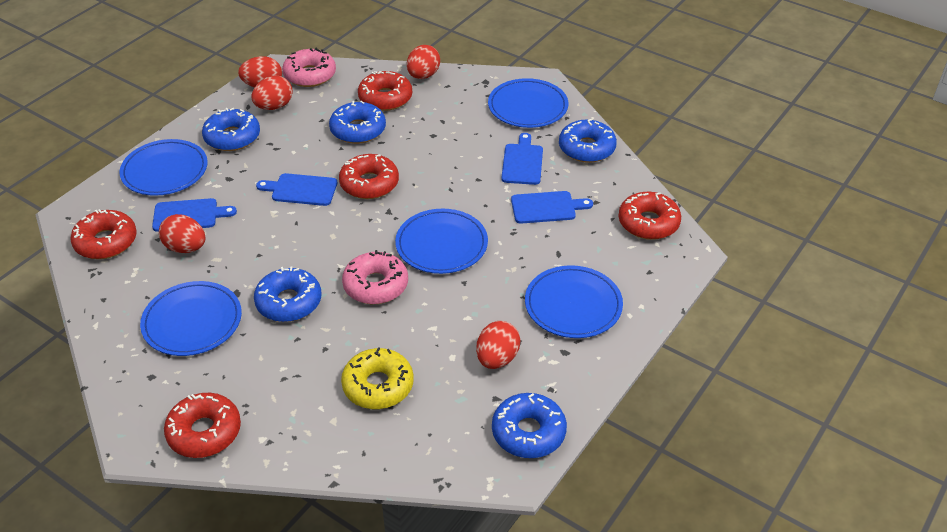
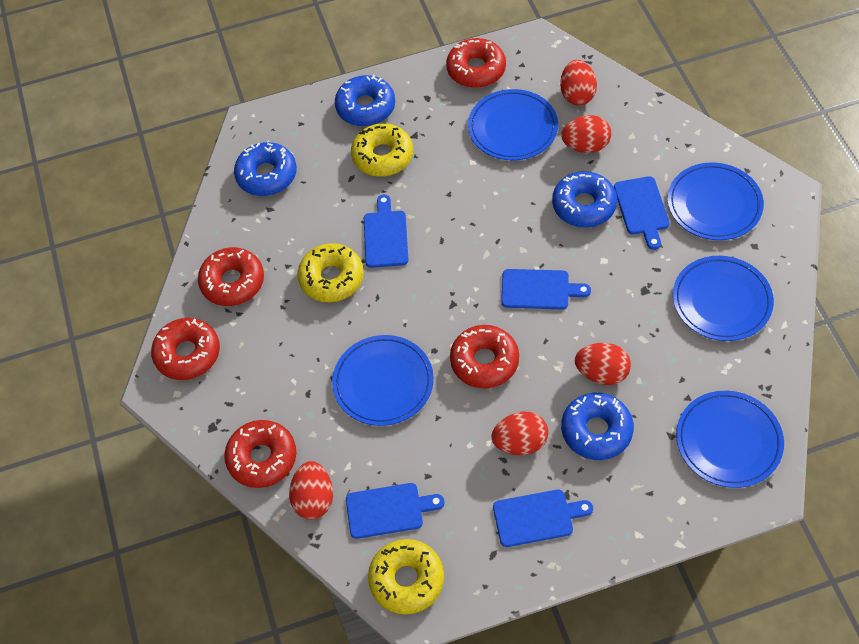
blue cutting board: 4 -> 5
blue donut: 5 -> 4
pink donut: 2 -> 0
yellow donut: 1 -> 3

